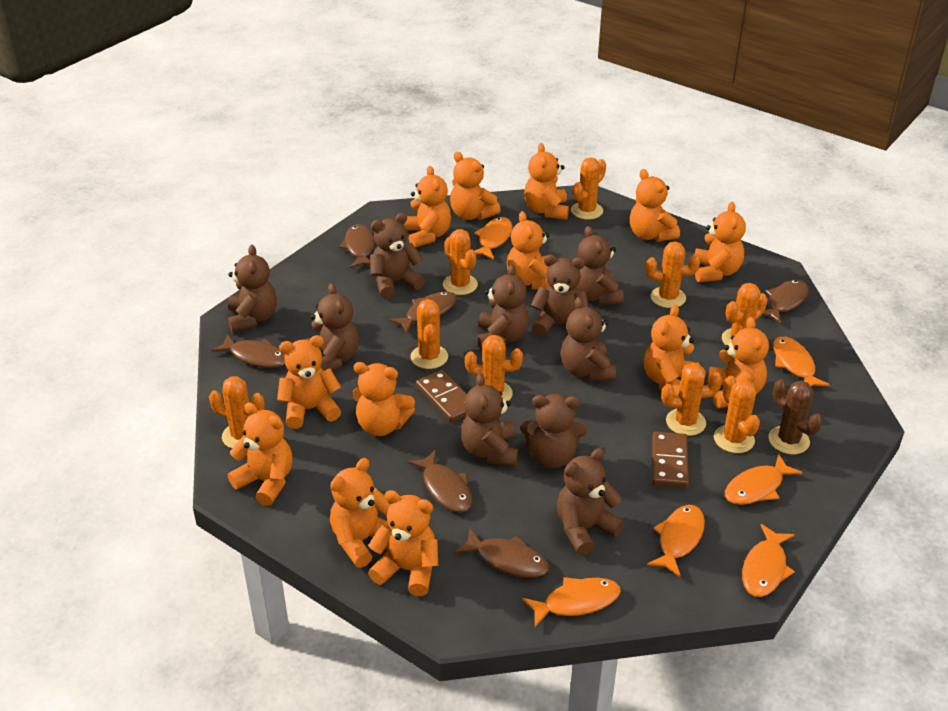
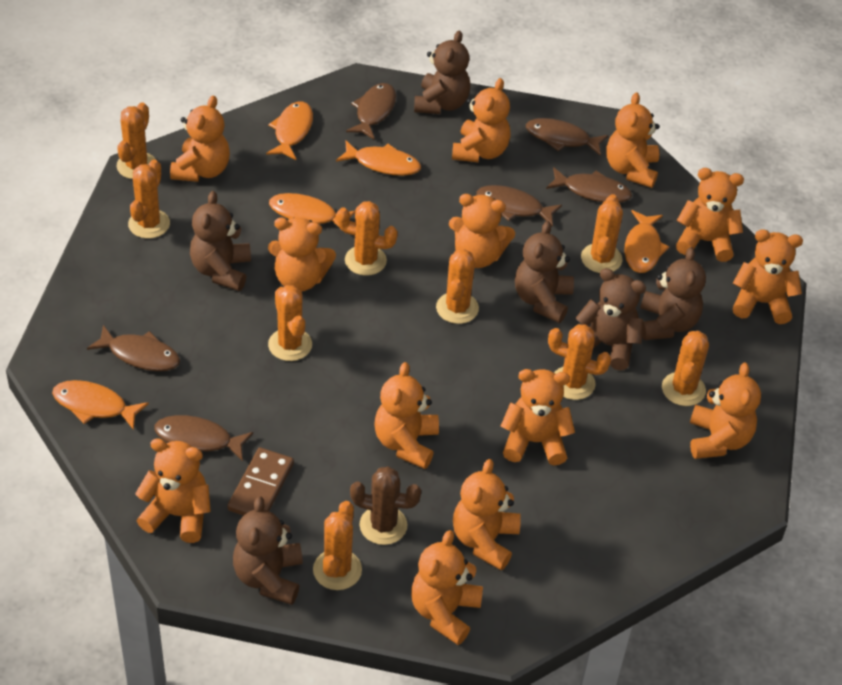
brown domino: 2 -> 1
brown teddy bear: 10 -> 6
orange fish: 6 -> 5

